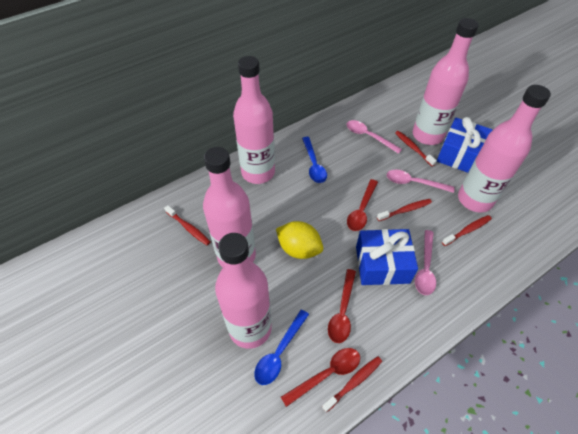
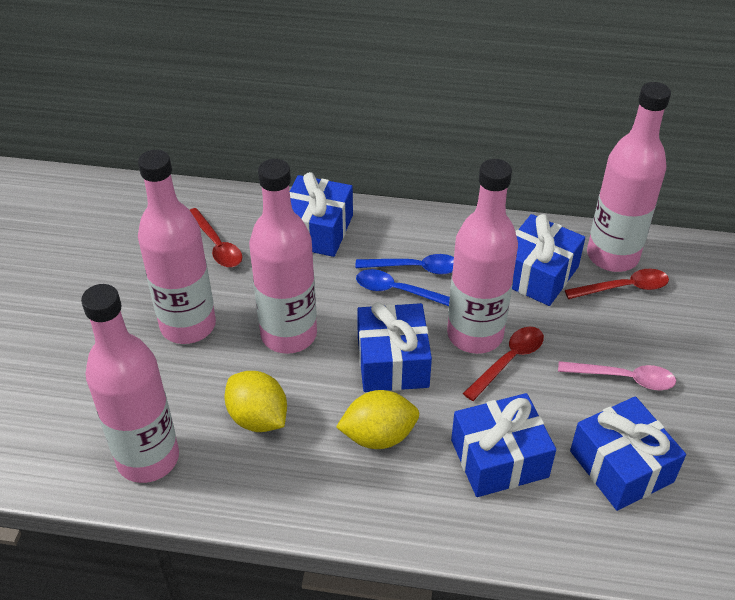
blue gift: 2 -> 5
pink spoon: 3 -> 1
red toothbrush: 5 -> 0
yellow lemon: 1 -> 2

